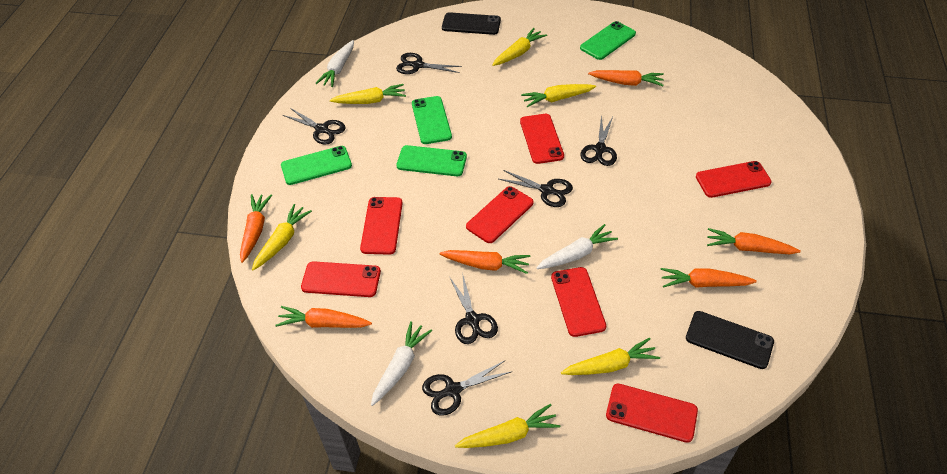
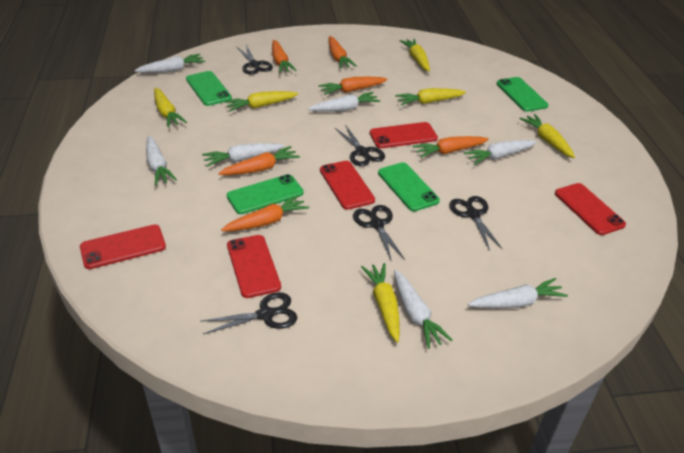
black phone: 2 -> 0
black scissors: 6 -> 5
red phone: 7 -> 5
white carrot: 3 -> 7

